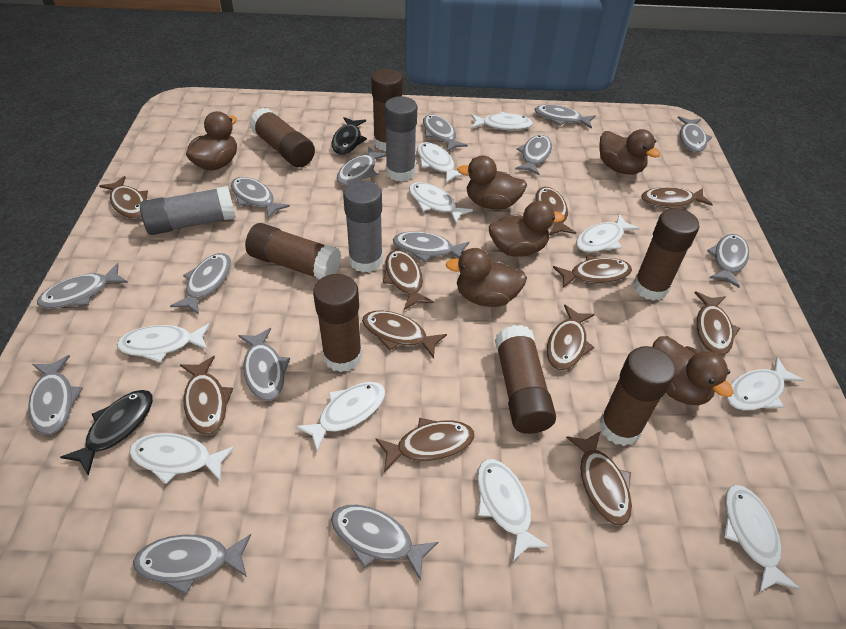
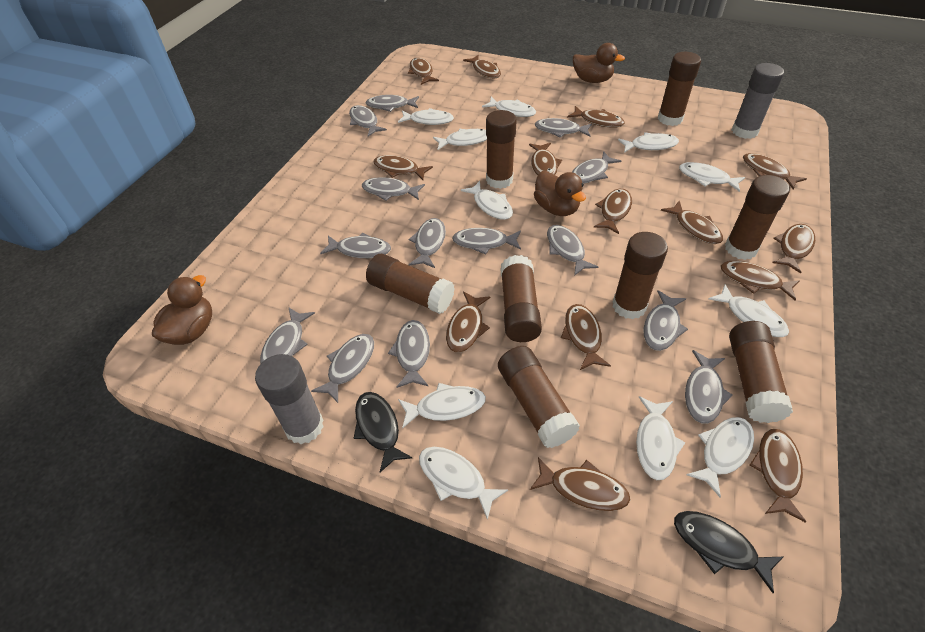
brown duck: 6 -> 3
brown fish: 11 -> 14
brown glue stick: 7 -> 8
grey glue stick: 3 -> 2
white fish: 10 -> 11

